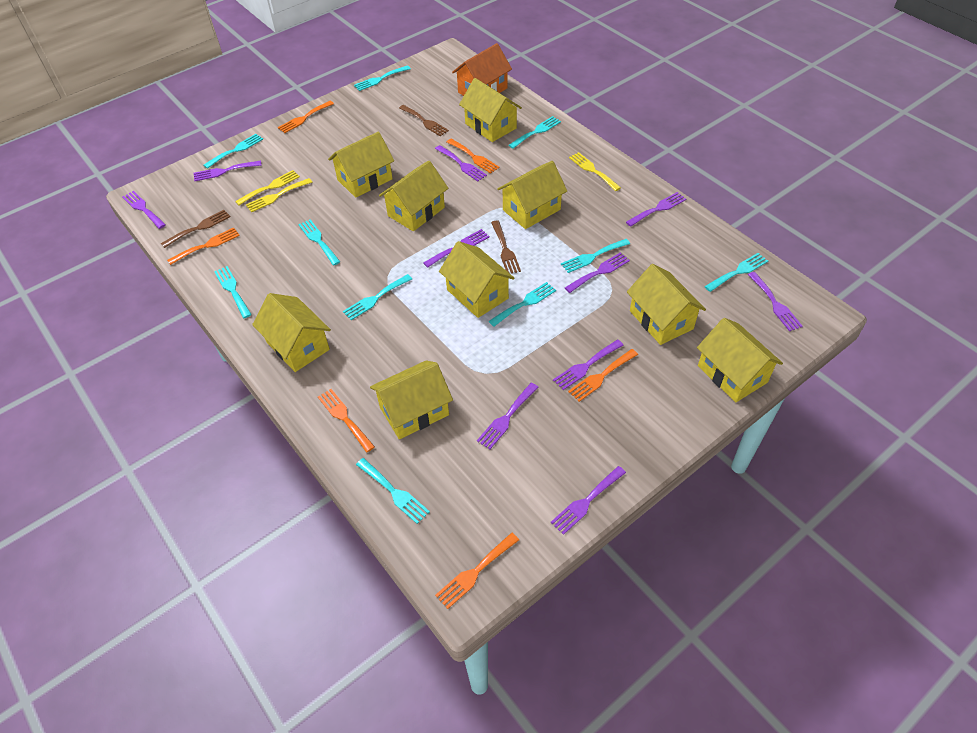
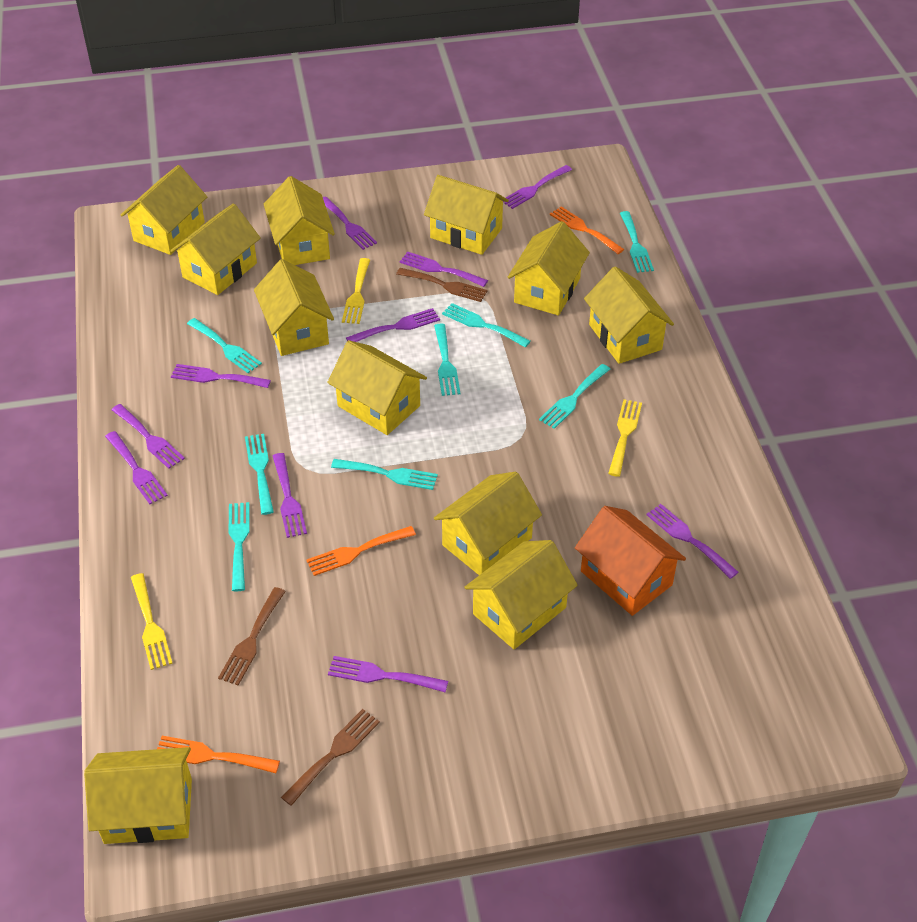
orange fork: 6 -> 3
turquoise fork: 10 -> 8
yellow house: 9 -> 11

